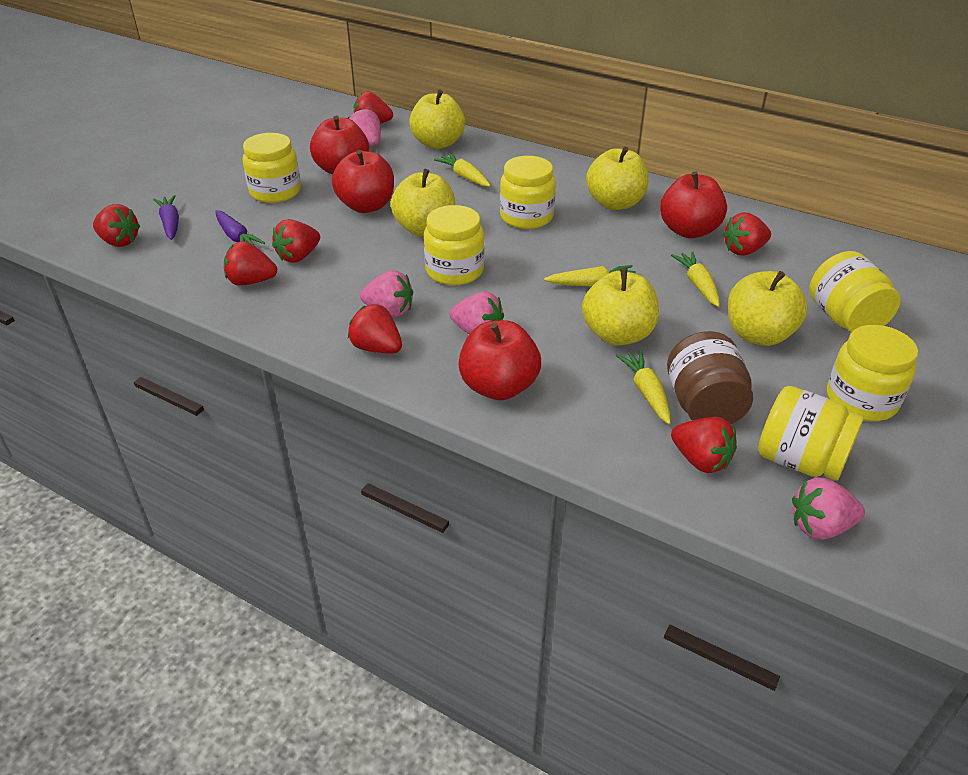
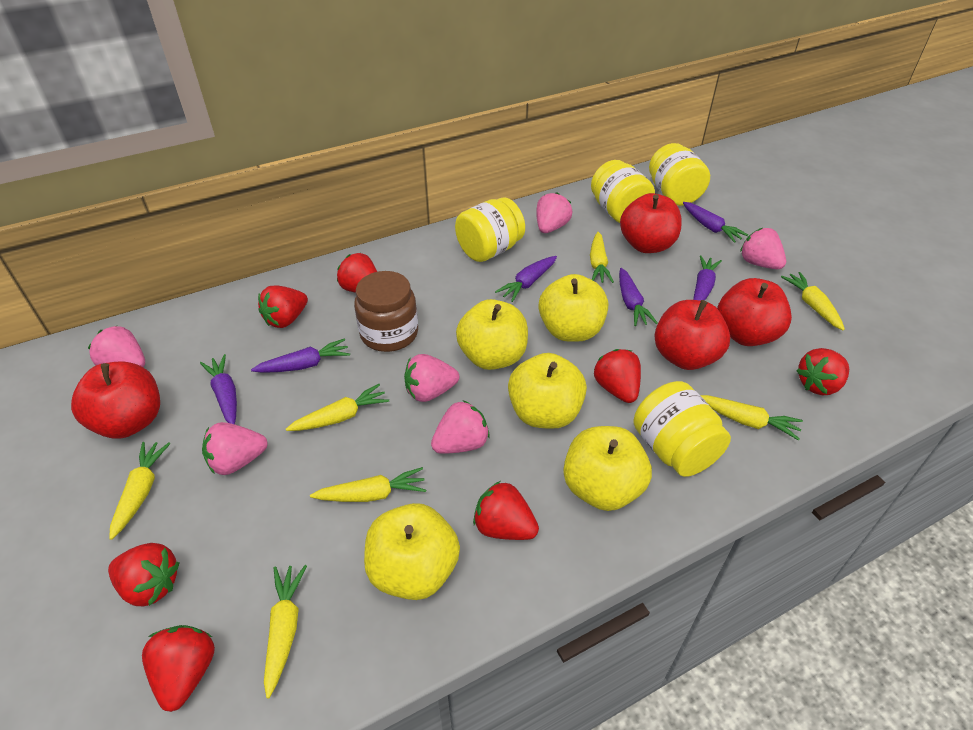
pink strawberry: 4 -> 6
purple carrot: 2 -> 6
yellow carrot: 4 -> 7
yellow jar: 6 -> 4

